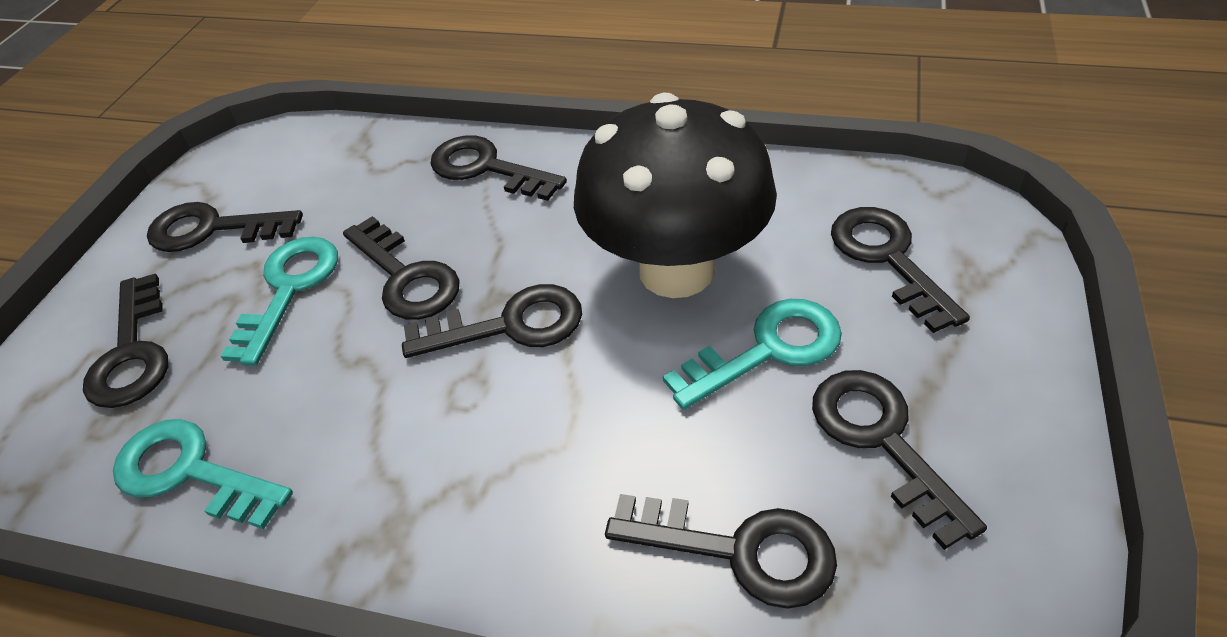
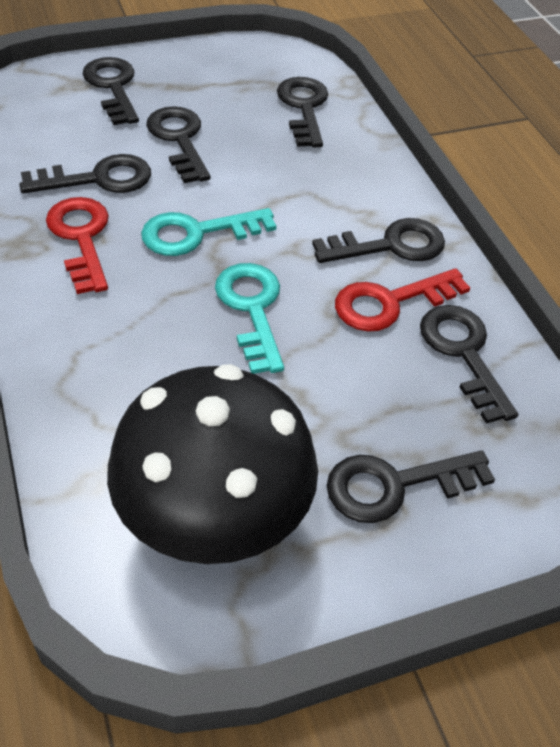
black key: 8 -> 7
red key: 0 -> 2
turquoise key: 3 -> 2

